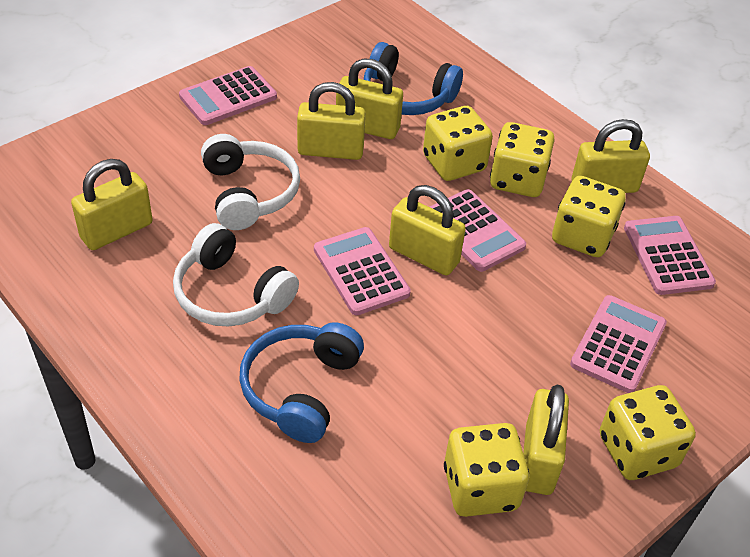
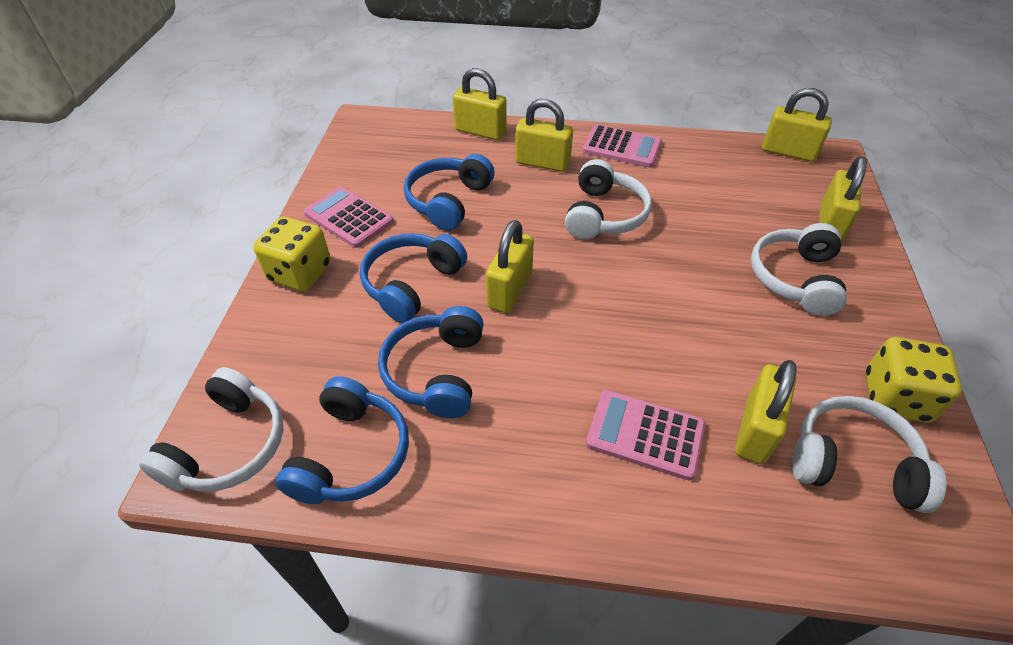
blue headphones: 2 -> 4
pink calculator: 5 -> 3
white headphones: 2 -> 4
yellow dice: 5 -> 2

